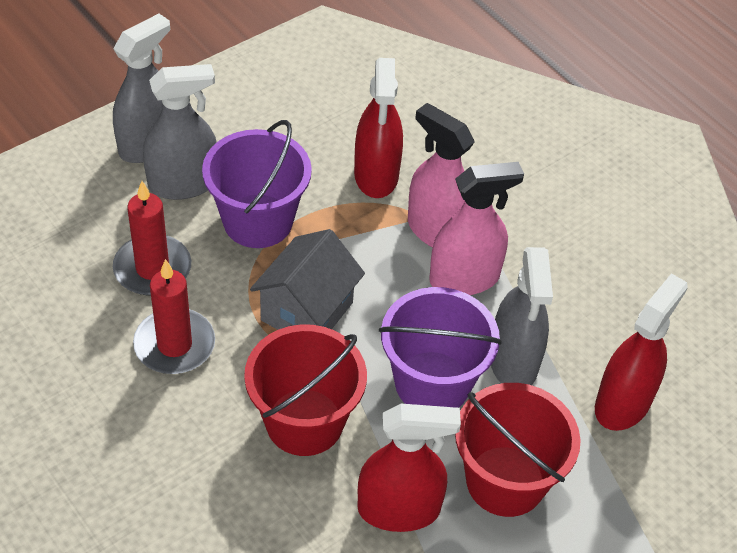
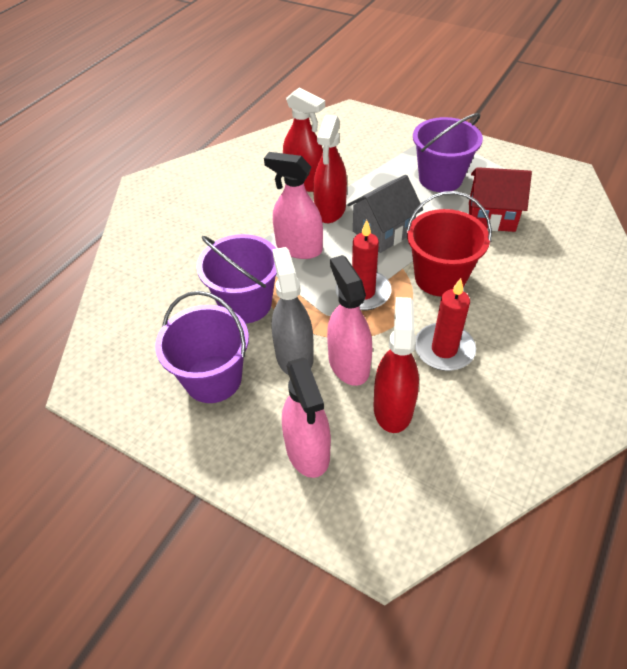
grey spray bottle: 3 -> 1
pink spray bottle: 2 -> 3
purple bucket: 2 -> 3
red bucket: 2 -> 1
red house: 0 -> 1

